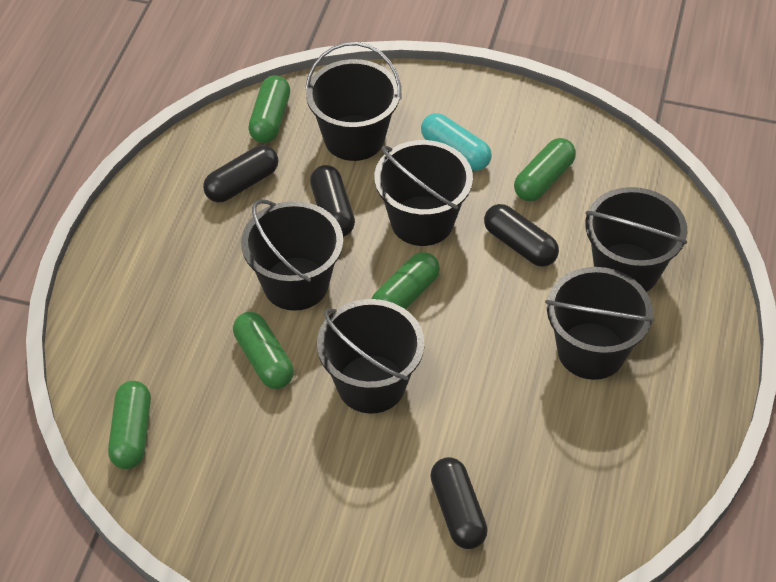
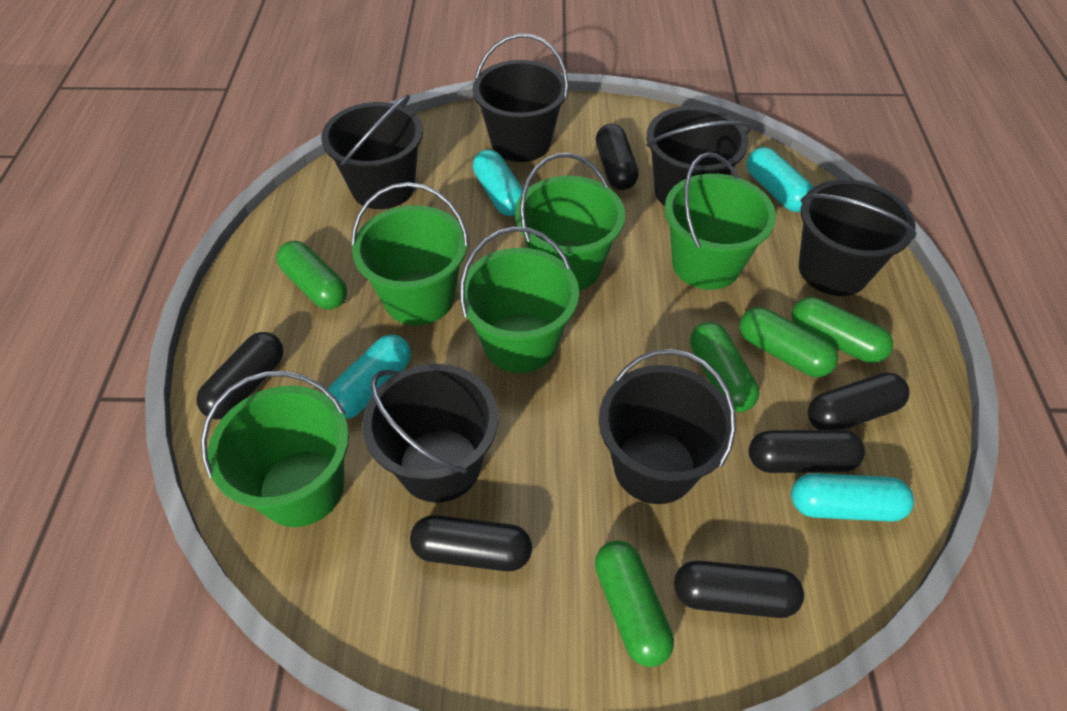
black capsule: 4 -> 6
green bucket: 0 -> 5
turquoise capsule: 1 -> 4

